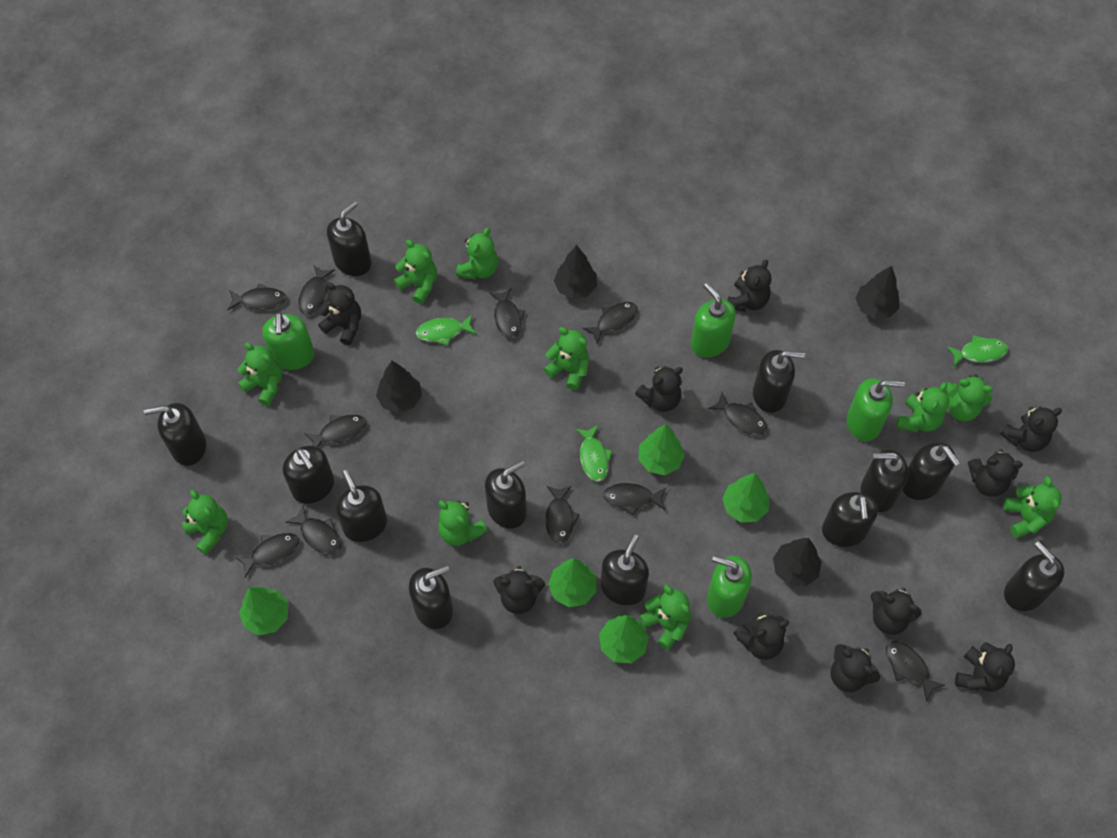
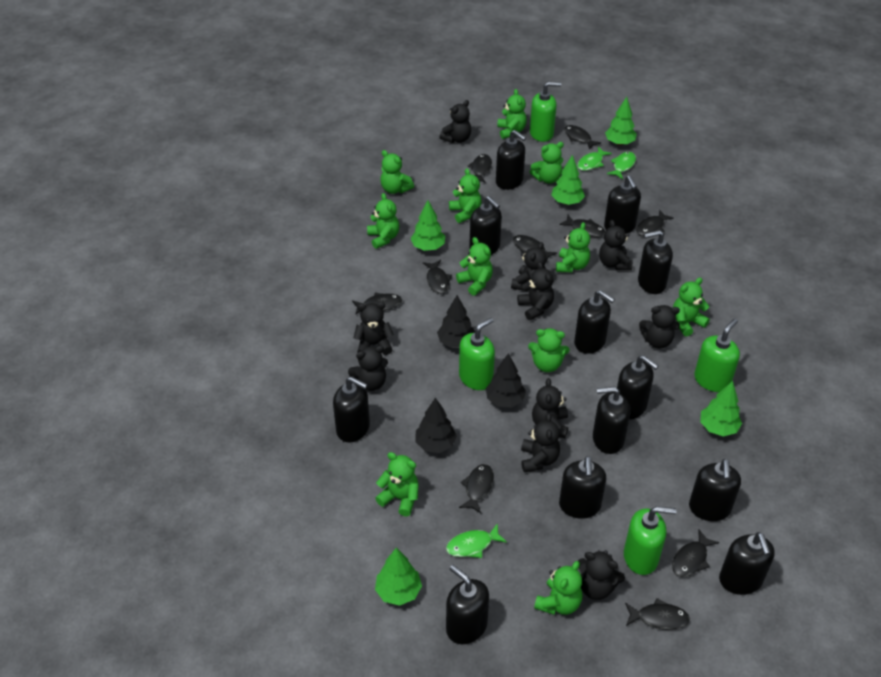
black fish: 11 -> 10
black tree: 4 -> 3
green teddy bear: 10 -> 11

